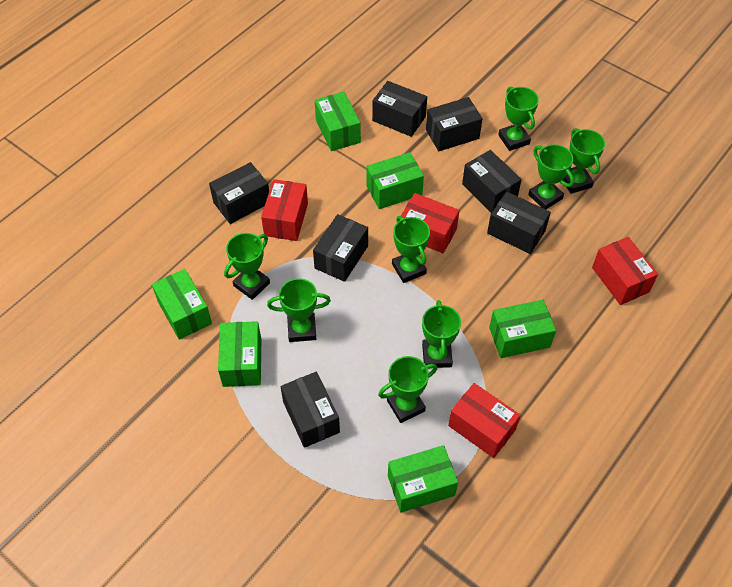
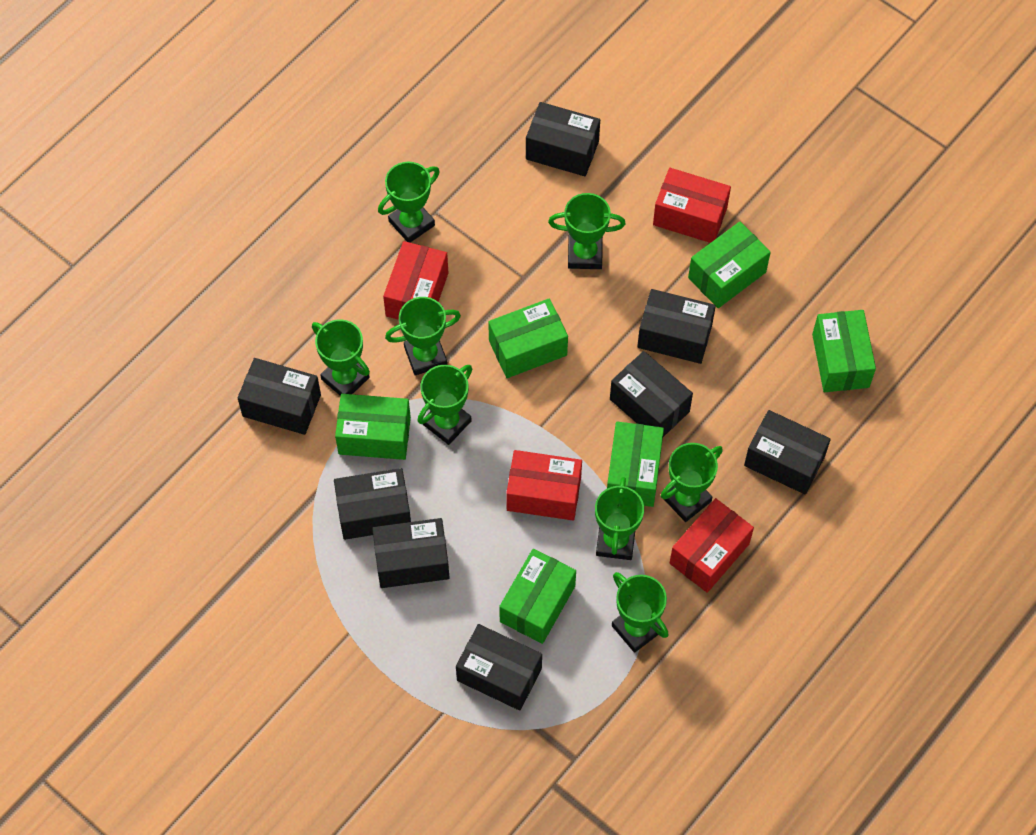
black box: 7 -> 8

